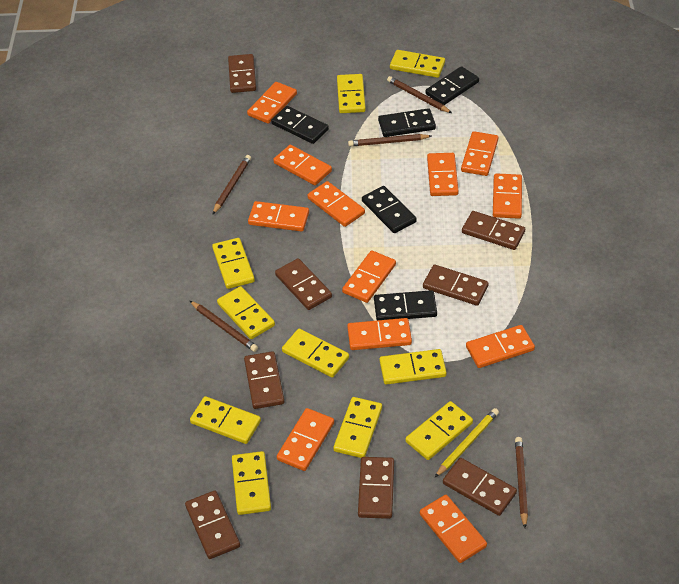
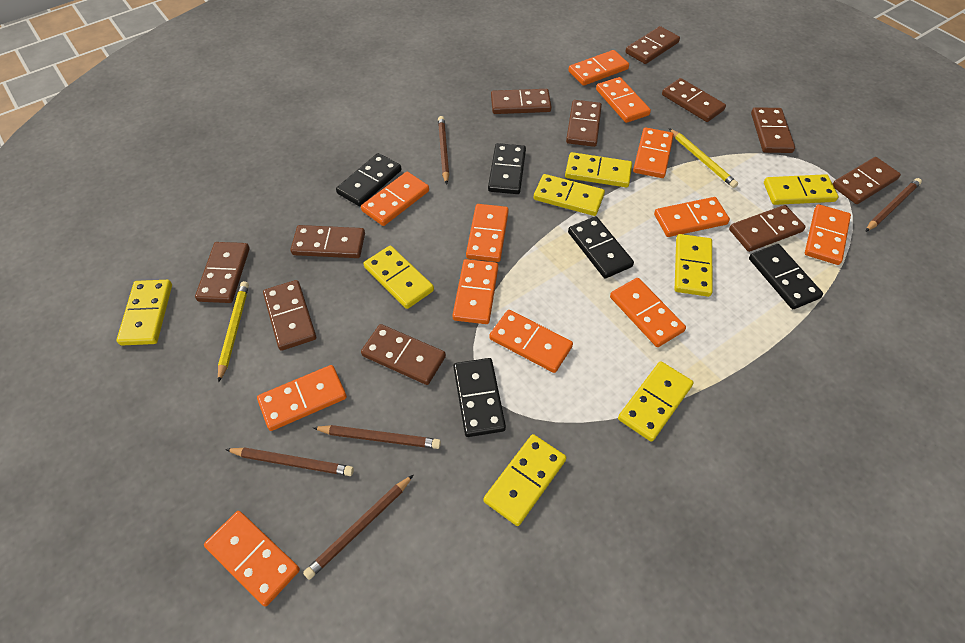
brown domino: 8 -> 11
yellow domino: 10 -> 8
yellow pencil: 1 -> 2

